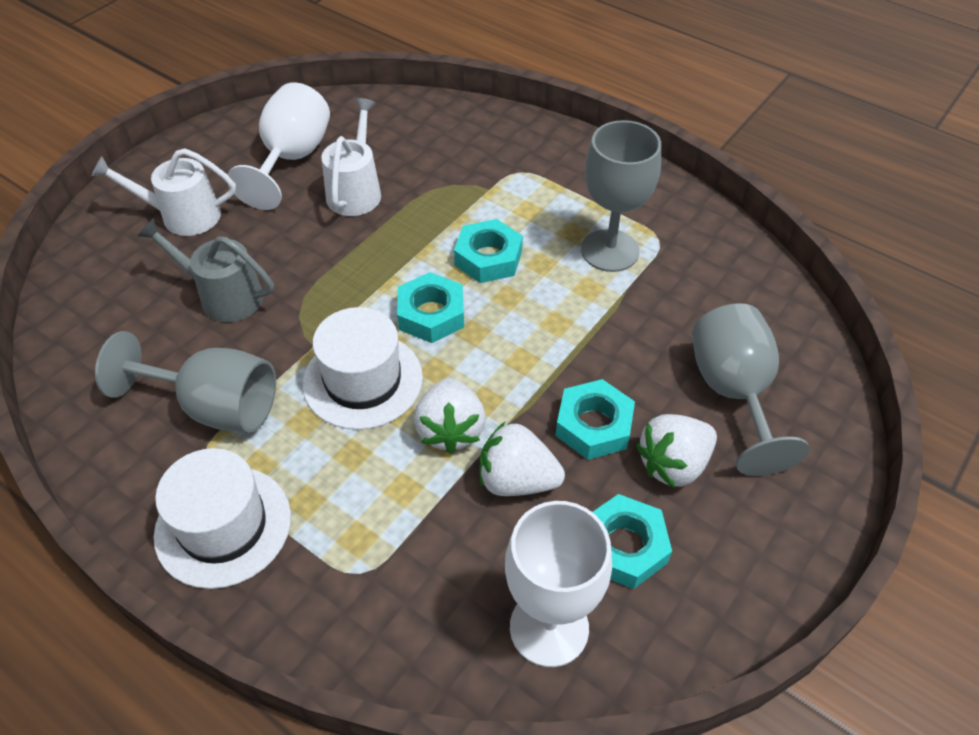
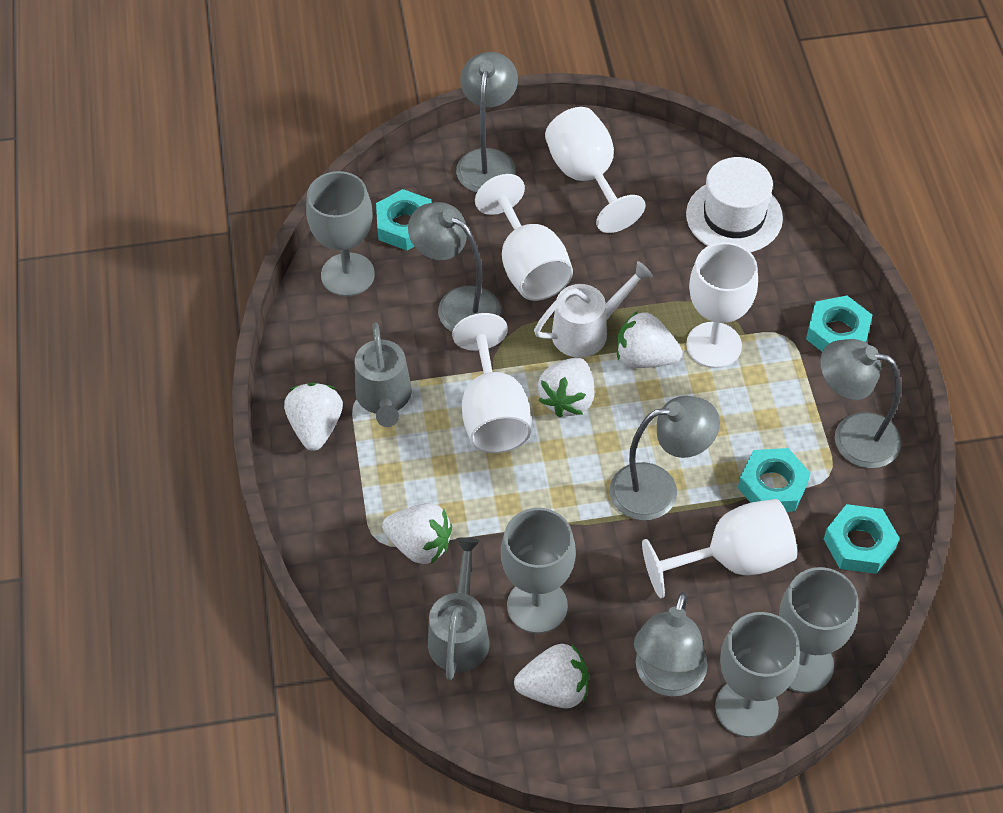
grey goblet: 3 -> 4
grey lamp: 0 -> 5
grey watering can: 1 -> 2
white goblet: 2 -> 5
white hat: 2 -> 1
white strawberry: 3 -> 5
white watering can: 2 -> 1

